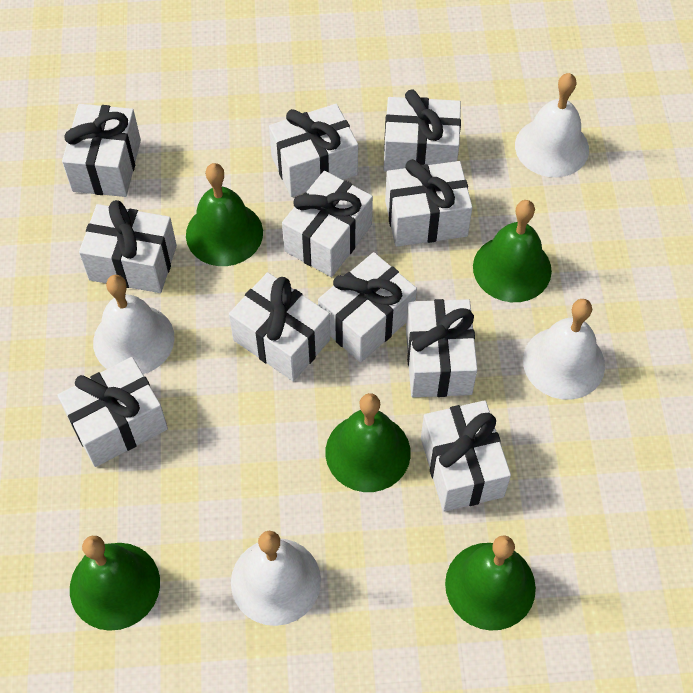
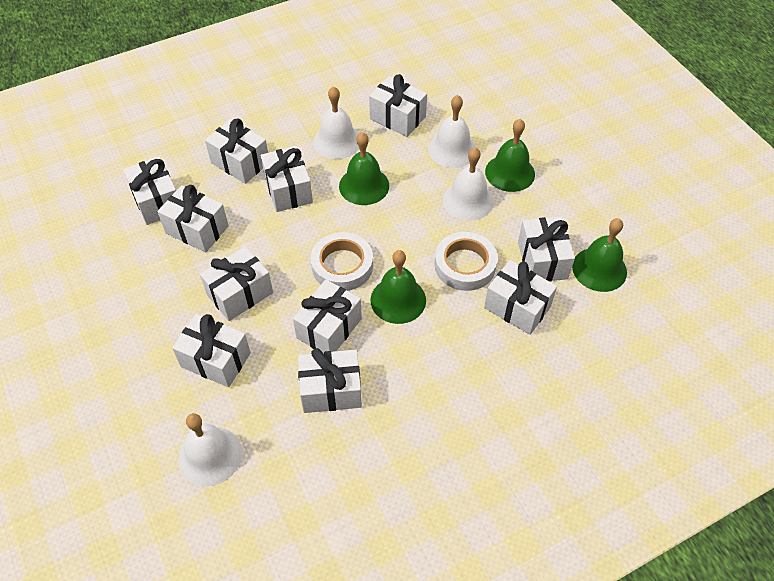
green bell: 5 -> 4
white tape: 0 -> 2

